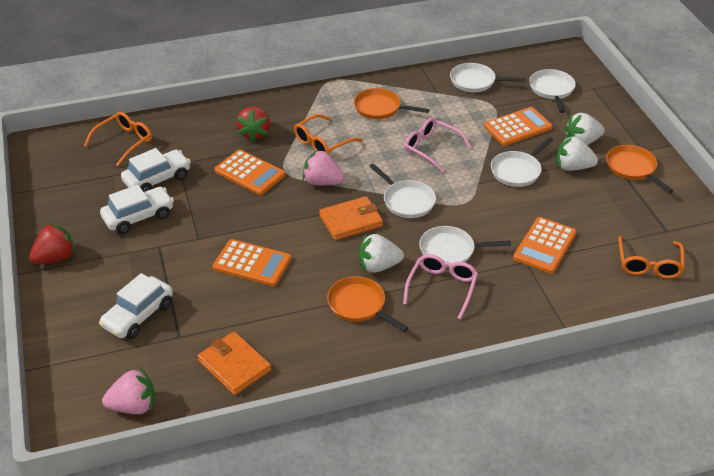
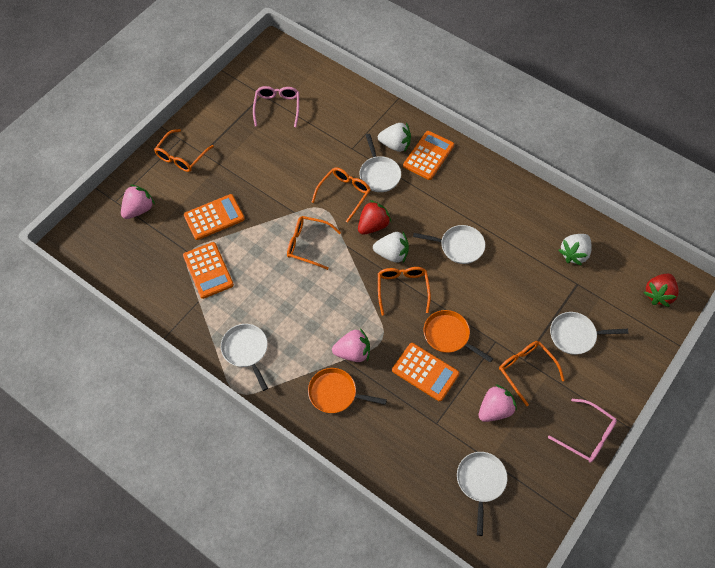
orange glasses: 3 -> 5
orange pan: 3 -> 2
orange wallet: 2 -> 0
pink strawberry: 2 -> 3
white car: 3 -> 0

